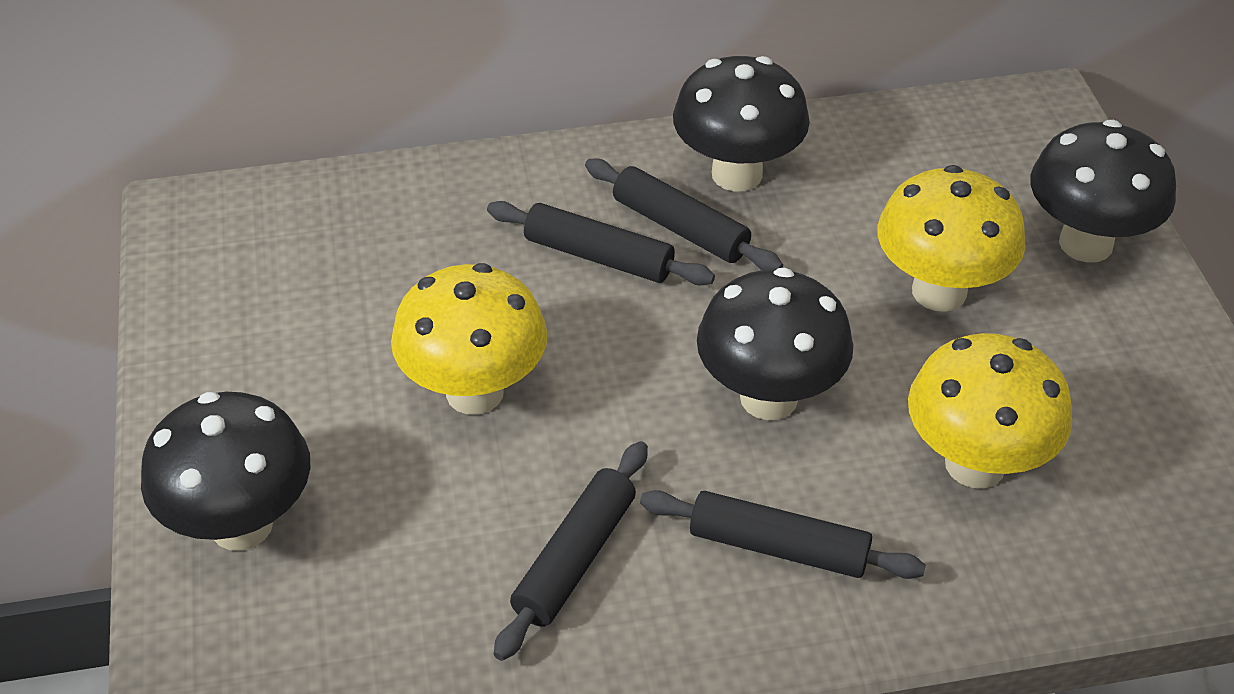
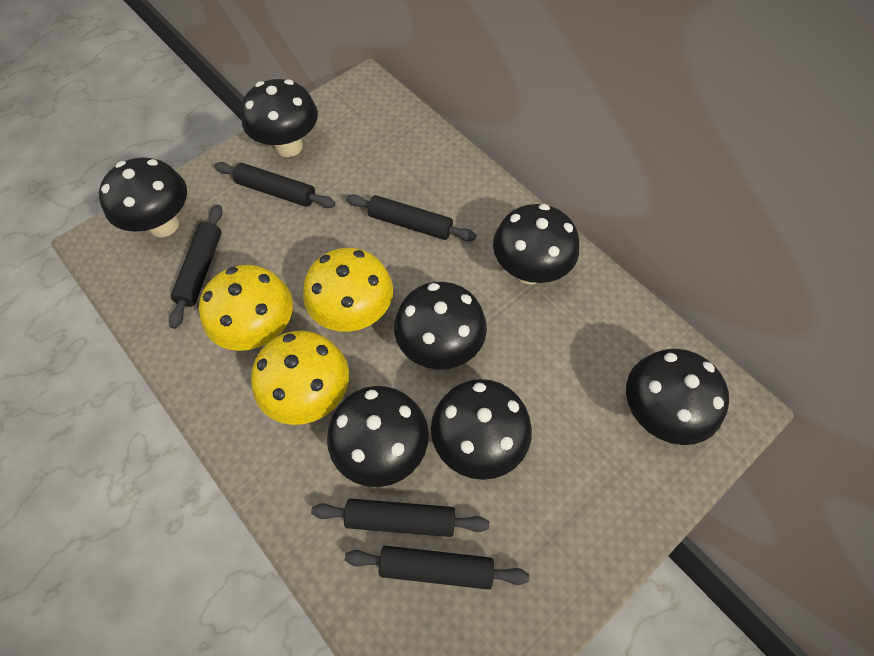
black mushroom: 4 -> 7
black rolling pin: 4 -> 5

